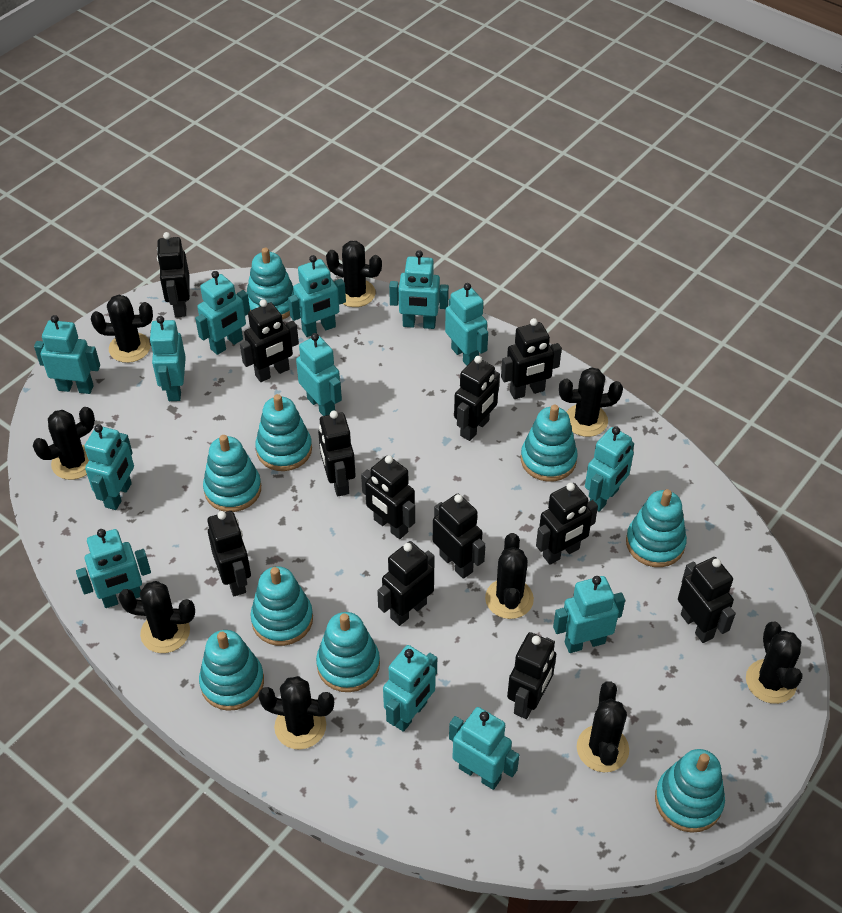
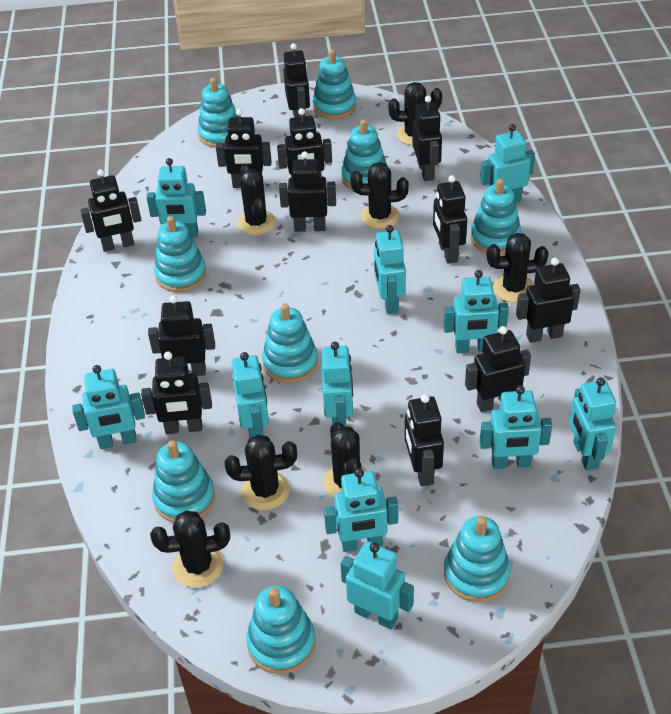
black cactus: 9 -> 7
turquoise robot: 13 -> 11

